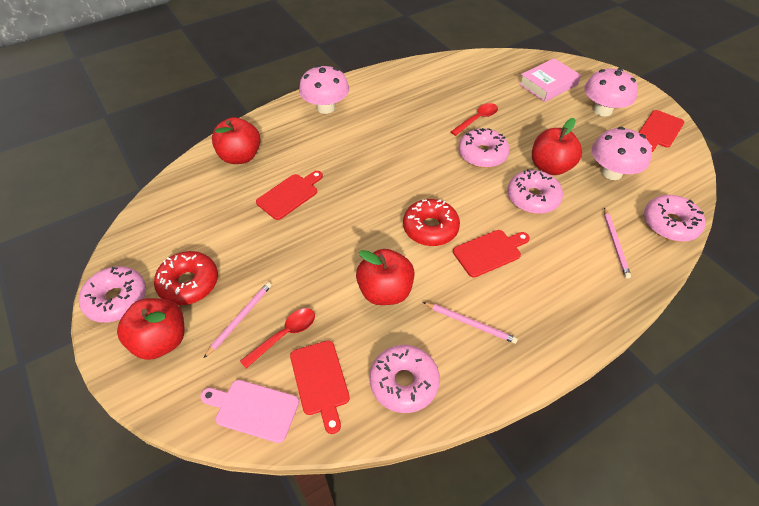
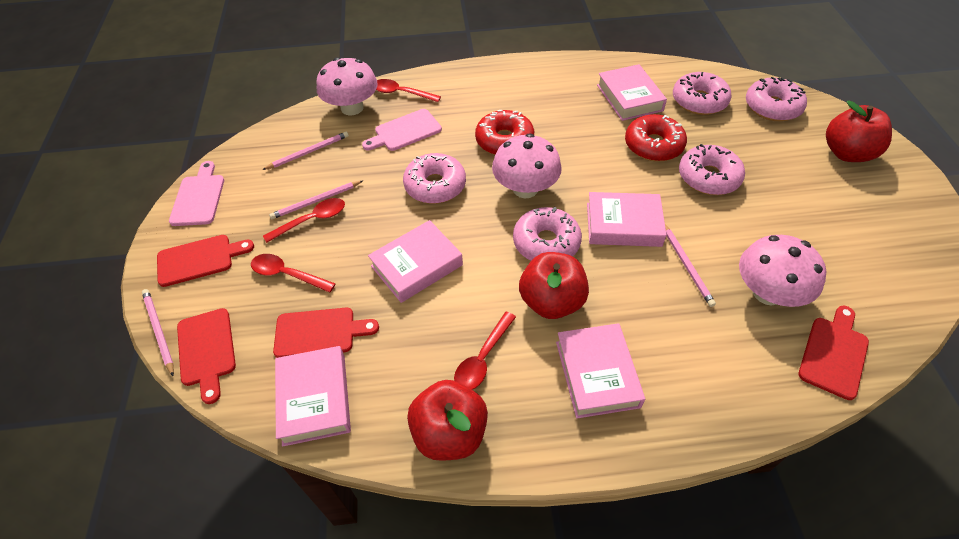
pink book: 1 -> 5
pink cutting board: 1 -> 2
pink pencil: 3 -> 4
red apple: 4 -> 3
red spoon: 2 -> 4

